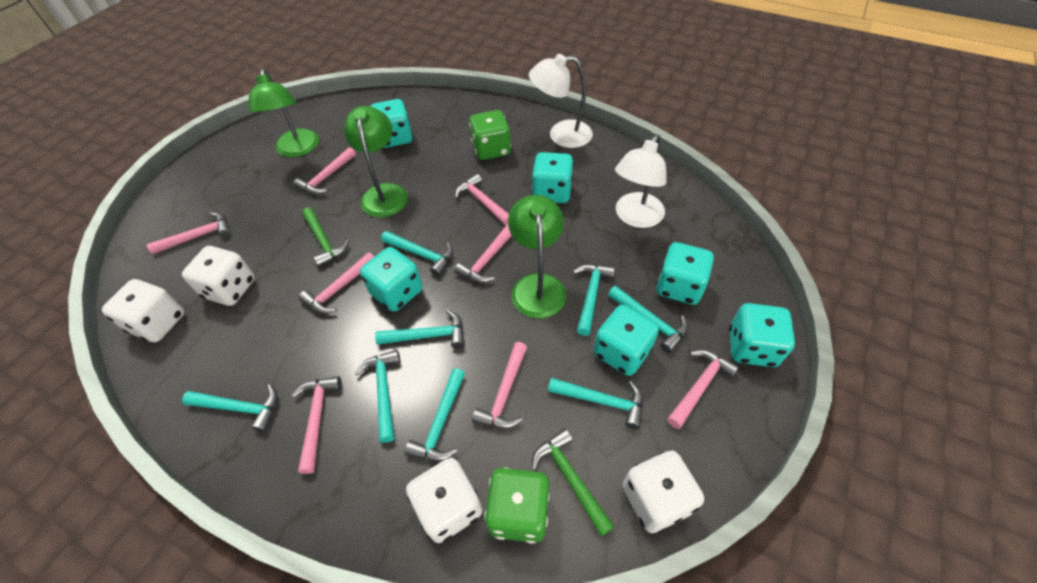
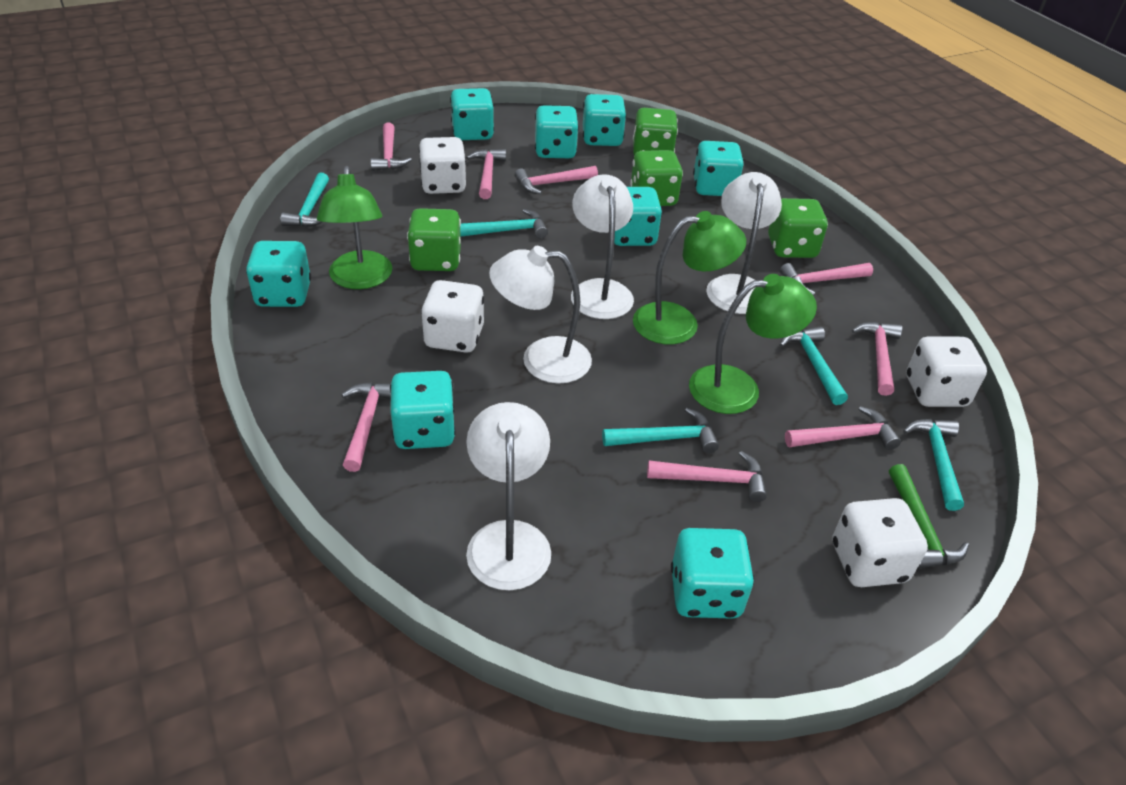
green dice: 2 -> 4
green hammer: 2 -> 1
turquoise dice: 6 -> 8
turquoise hammer: 8 -> 5
white lamp: 2 -> 4

